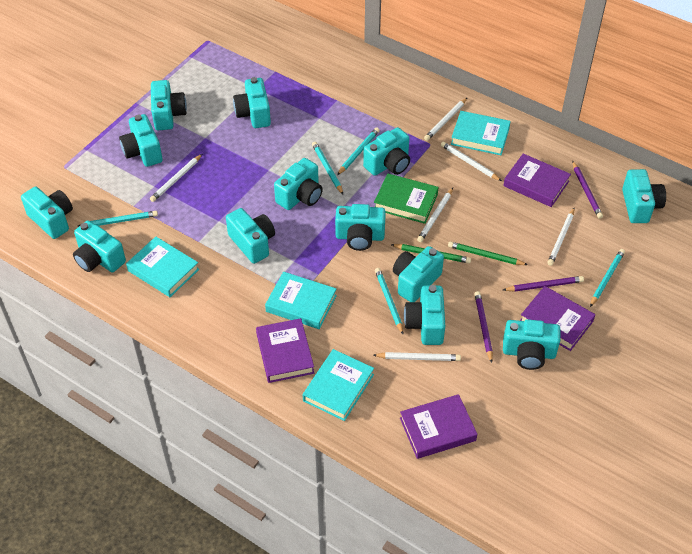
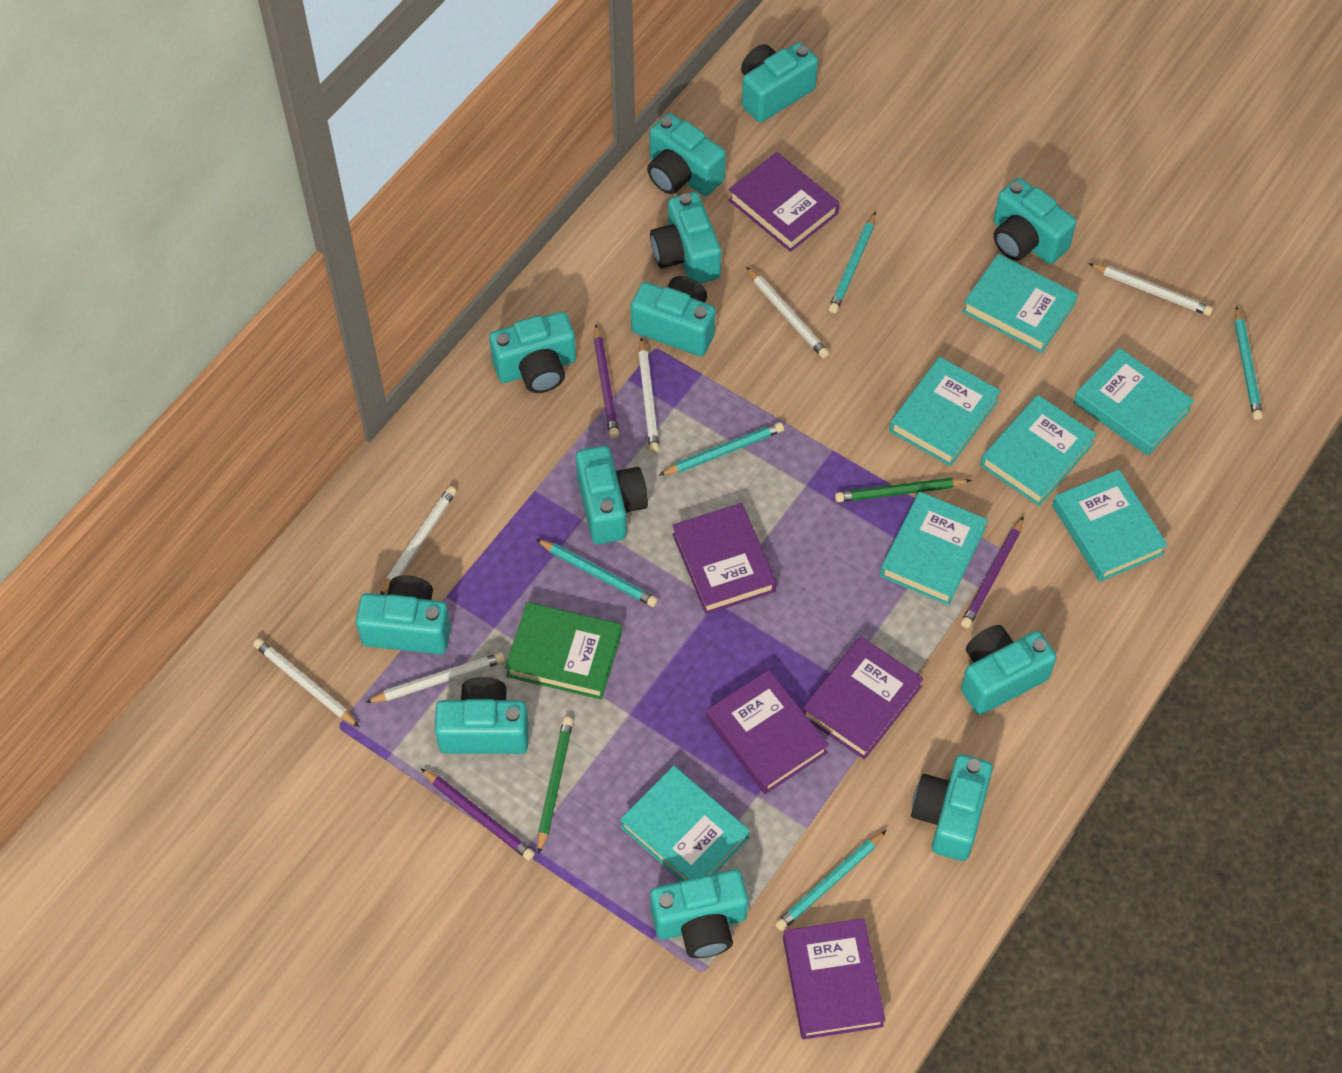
purple book: 4 -> 5
turquoise book: 4 -> 7
turquoise camera: 13 -> 12

